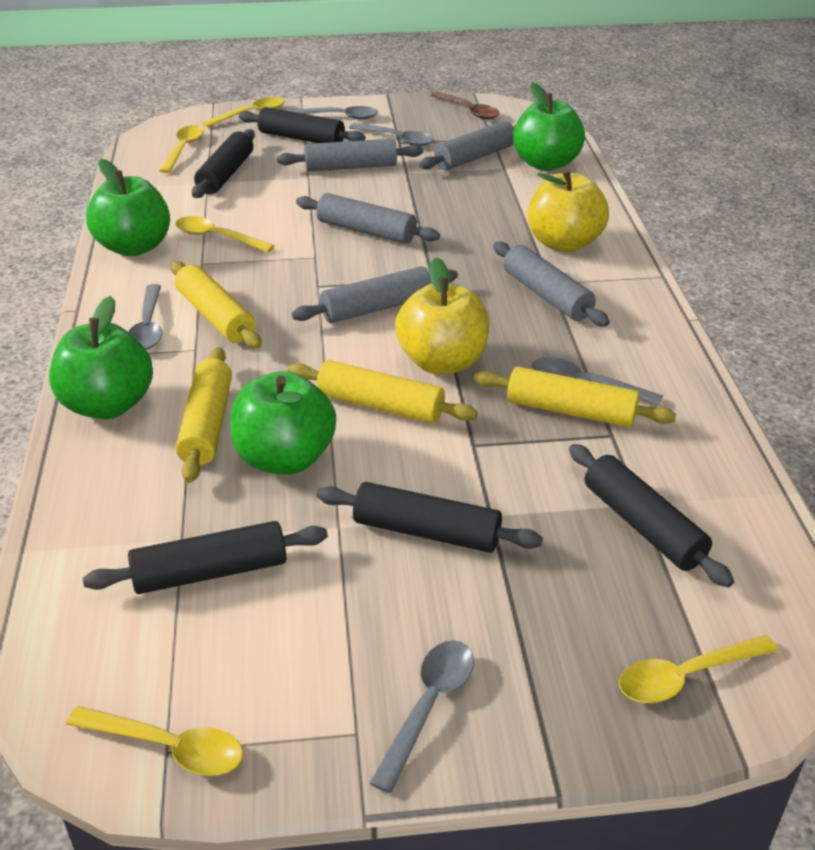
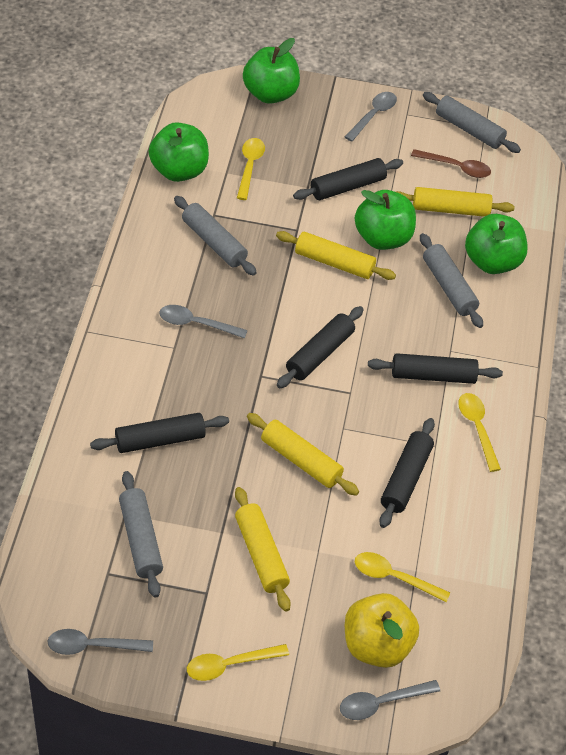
grey rolling pin: 5 -> 4
grey spoon: 5 -> 4
yellow apple: 2 -> 1
yellow spoon: 5 -> 4

